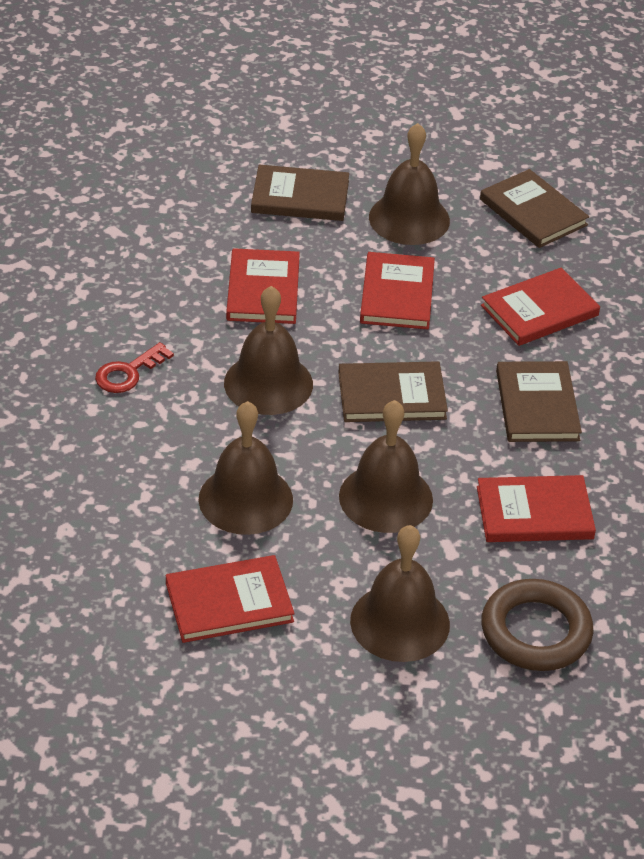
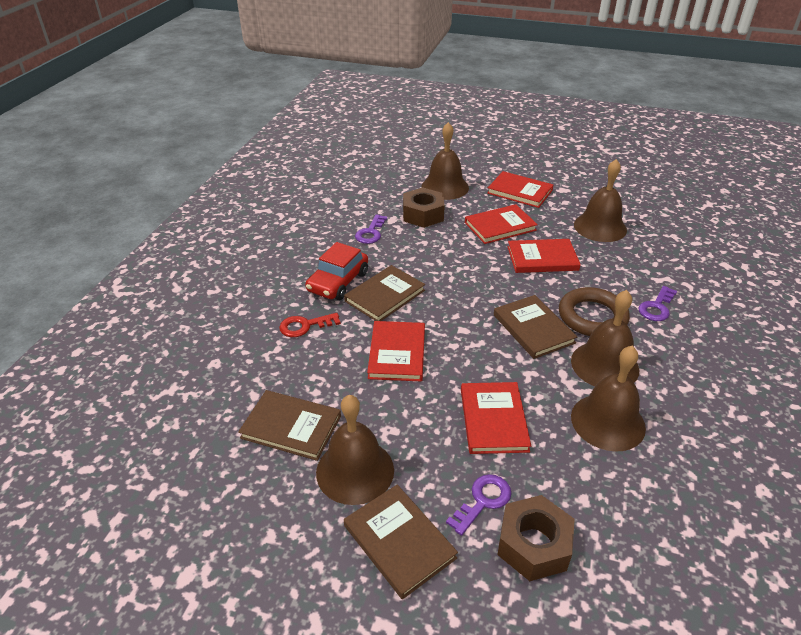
brown nut: 0 -> 2
purple key: 0 -> 3
red car: 0 -> 1

